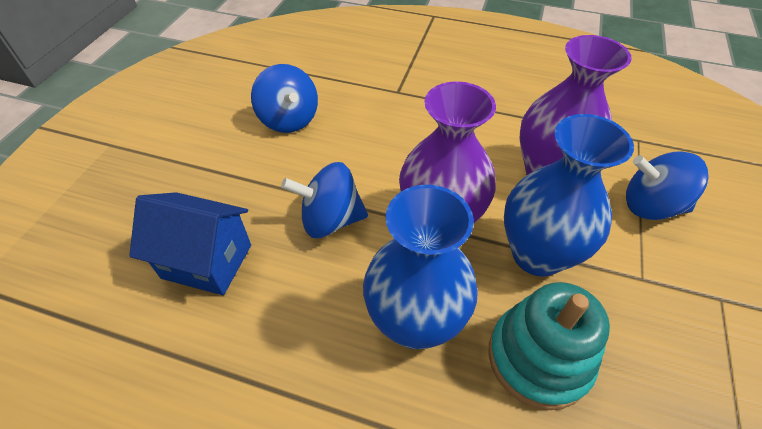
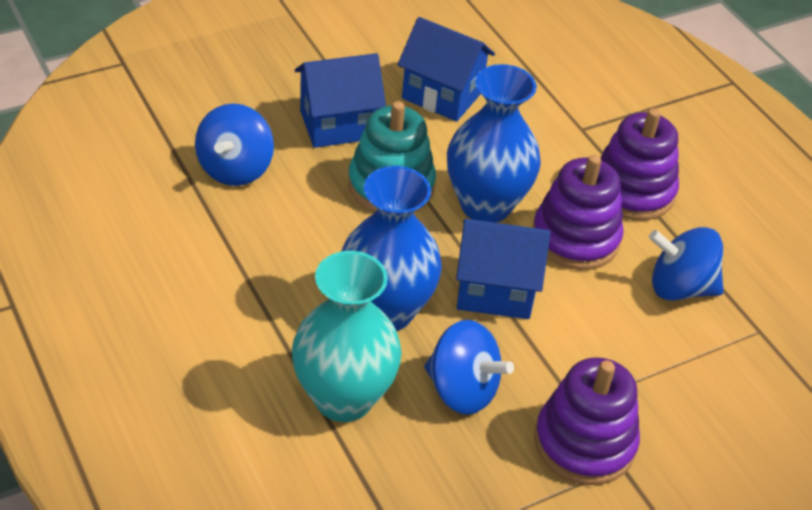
blue house: 1 -> 3
purple stacking toy: 0 -> 3
purple vase: 2 -> 0
turquoise vase: 0 -> 1

